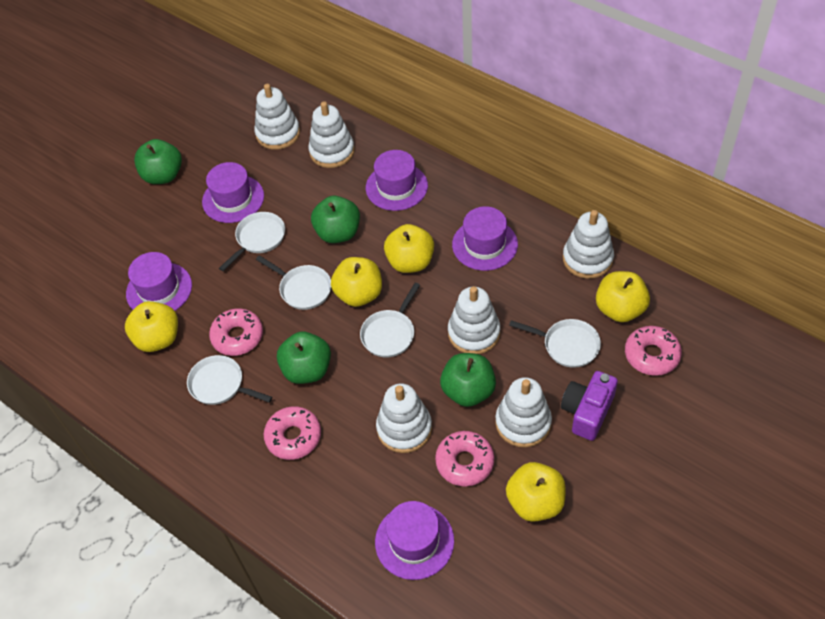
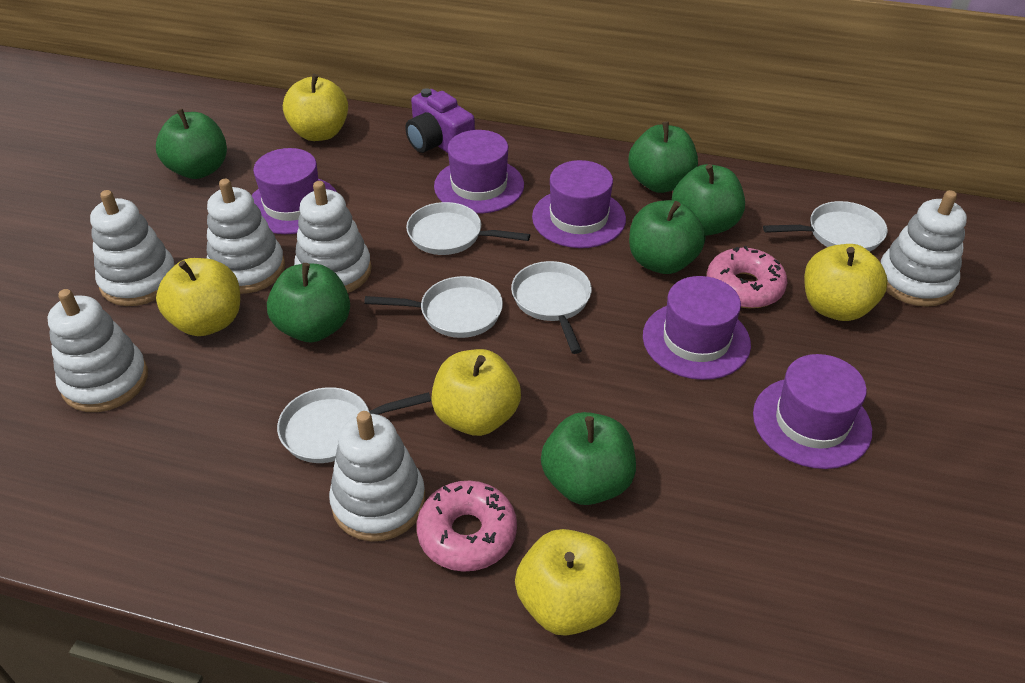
green apple: 4 -> 6
pink donut: 4 -> 2

